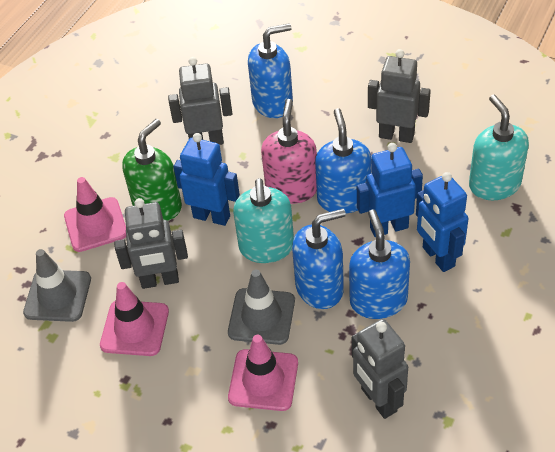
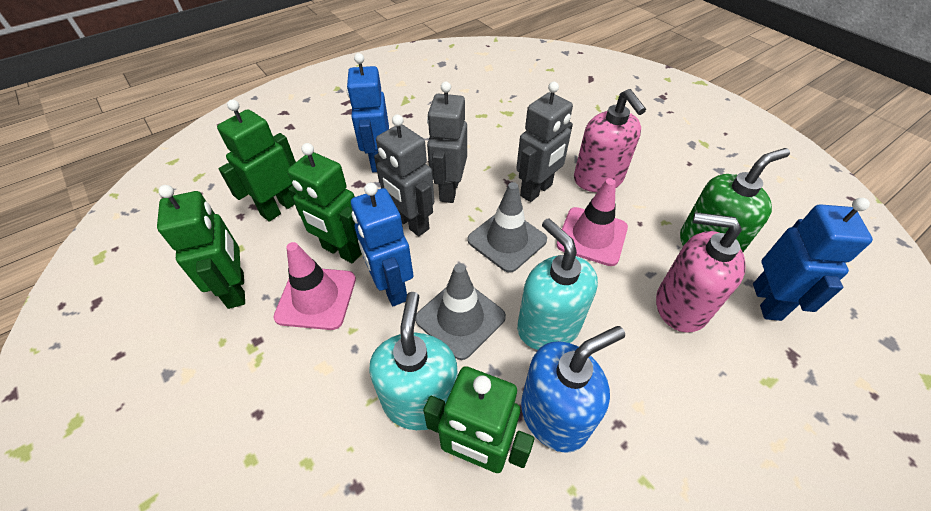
blue soap dispenser: 4 -> 1
green robot: 0 -> 4
grey robot: 4 -> 3
pink soap dispenser: 1 -> 2
pink traffic cone: 3 -> 2

